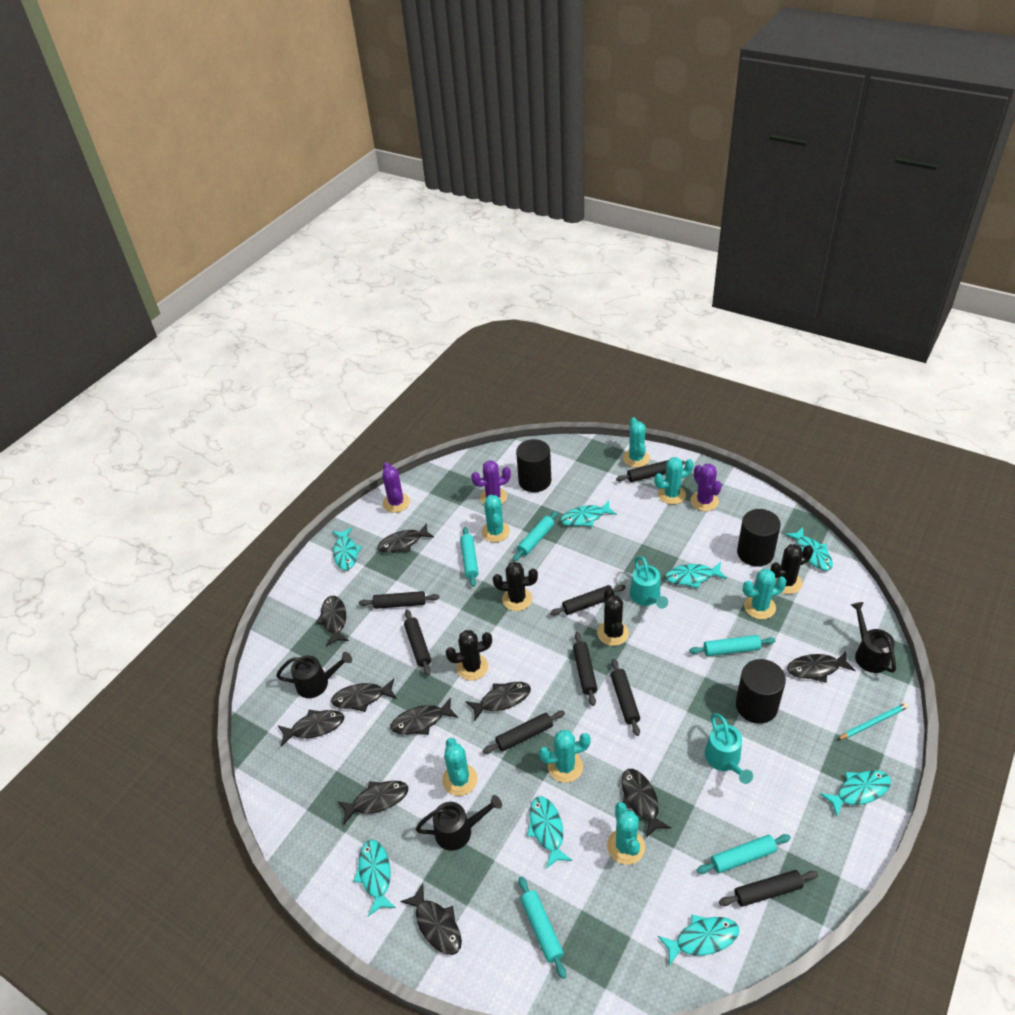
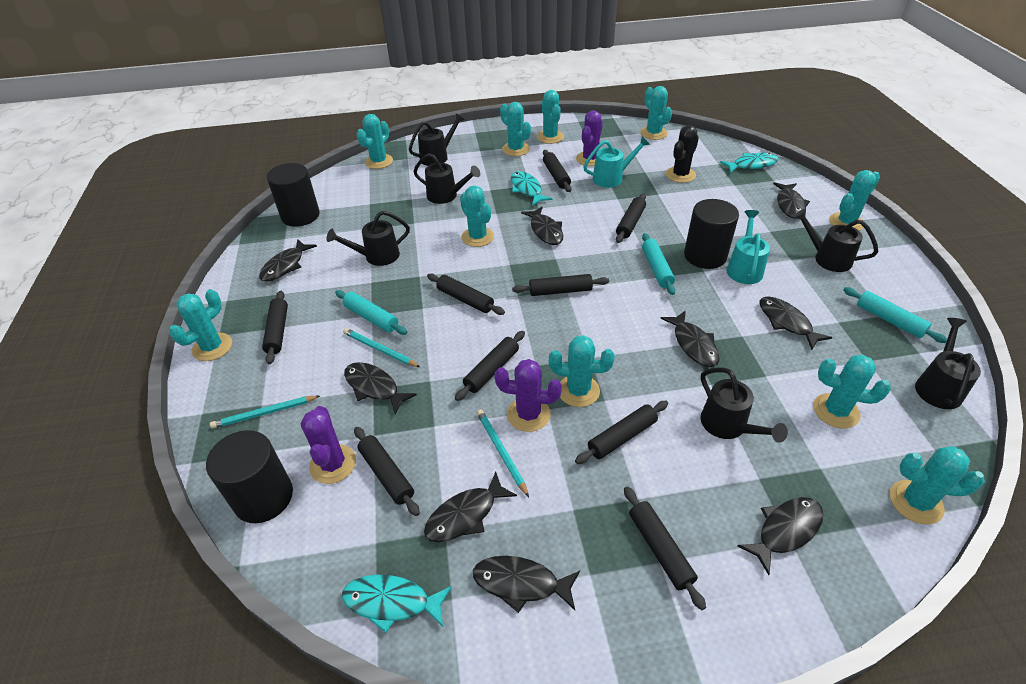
black cactus: 4 -> 1
black fish: 10 -> 9
black rolling pin: 8 -> 9
black watering can: 3 -> 6
turquoise cactus: 7 -> 10
turquoise fish: 8 -> 3
turquoise pencil: 1 -> 3
turquoise rolling pin: 5 -> 3

